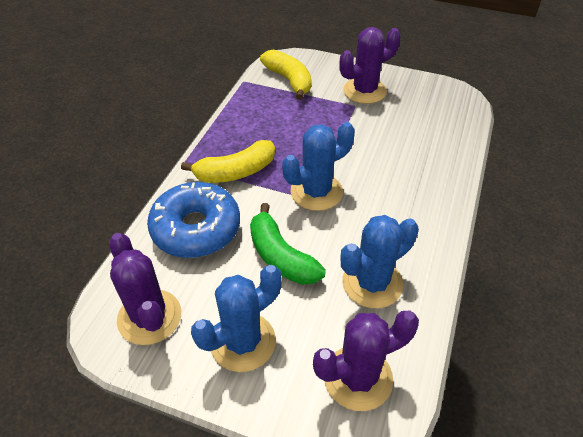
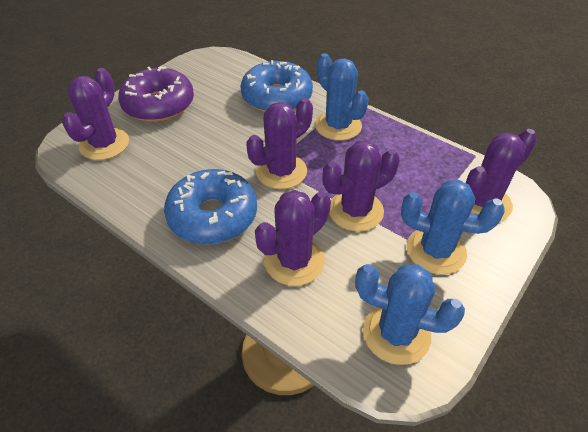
blue donut: 1 -> 2
green banana: 1 -> 0
purple cactus: 3 -> 5
purple donut: 0 -> 1
yellow banana: 2 -> 0

